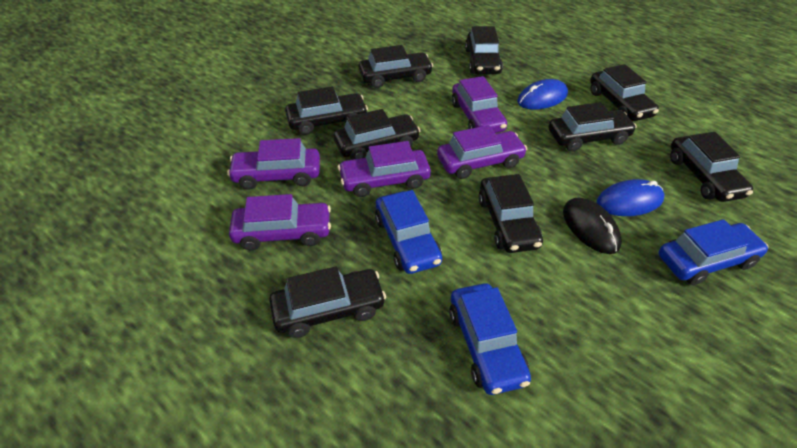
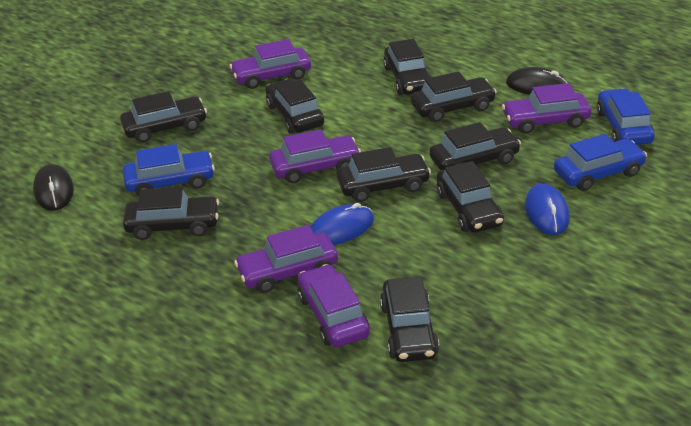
black mouse: 1 -> 2

